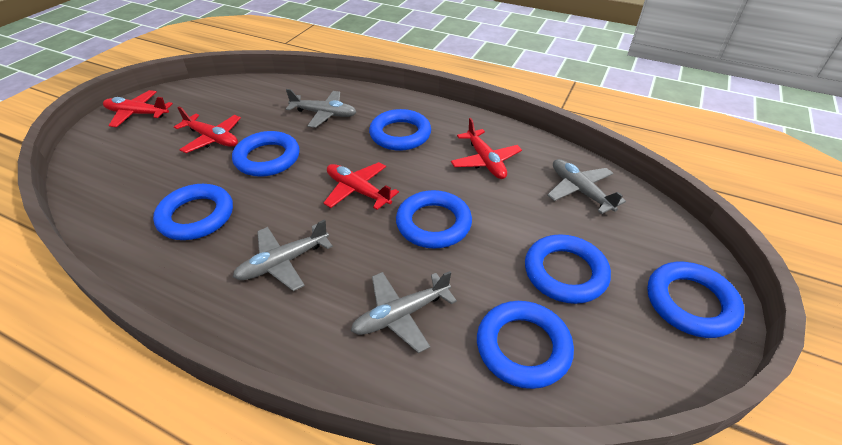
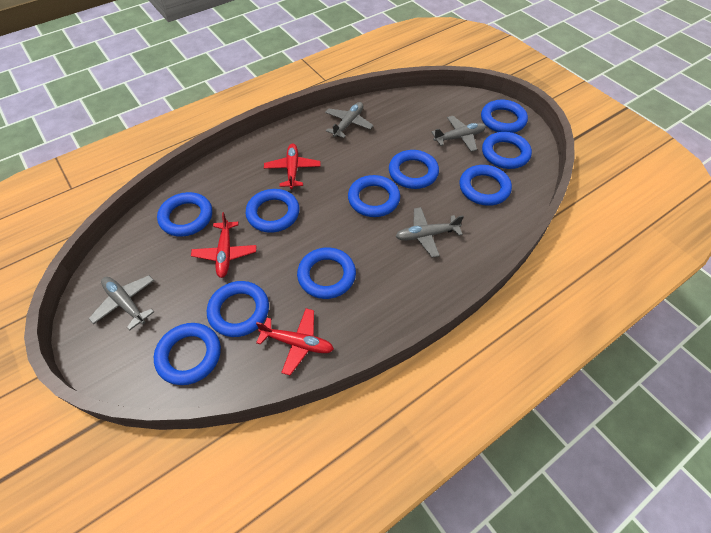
blue ring: 7 -> 10
red plane: 4 -> 3

